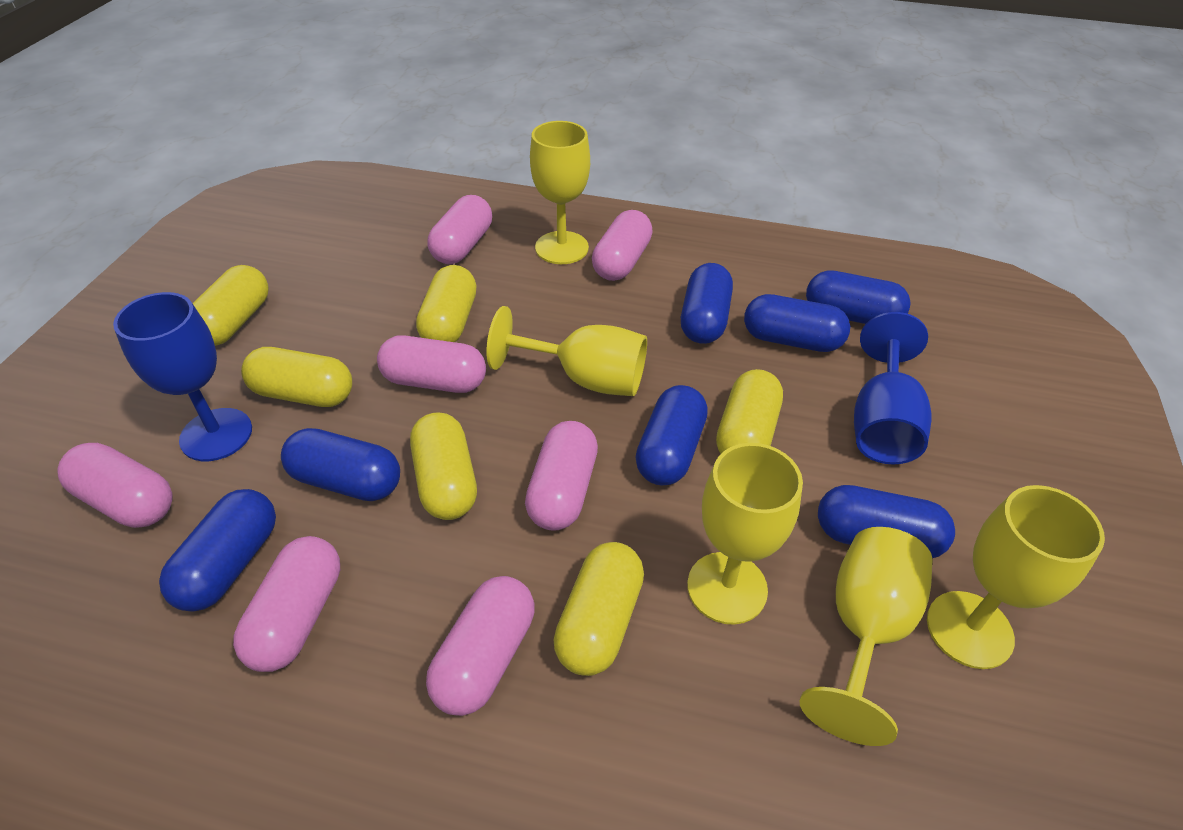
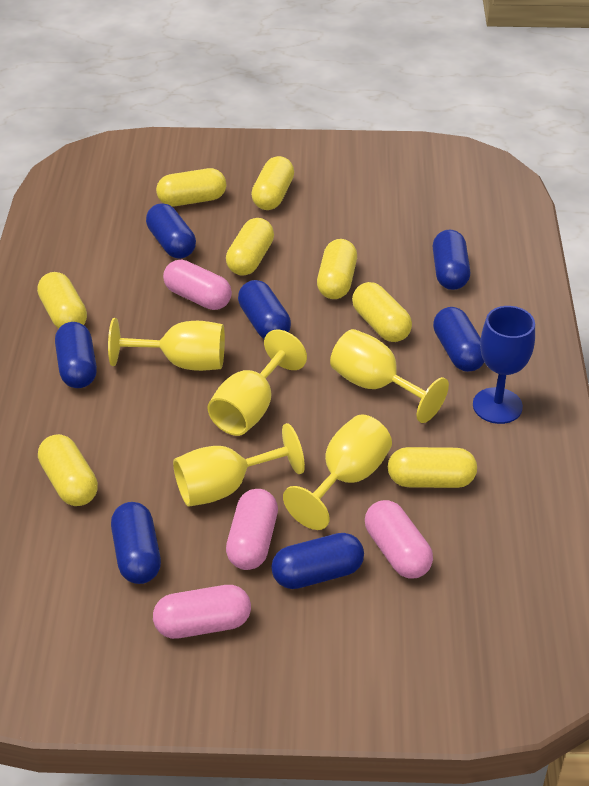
blue goblet: 2 -> 1
pink capsule: 7 -> 4
yellow capsule: 6 -> 8

